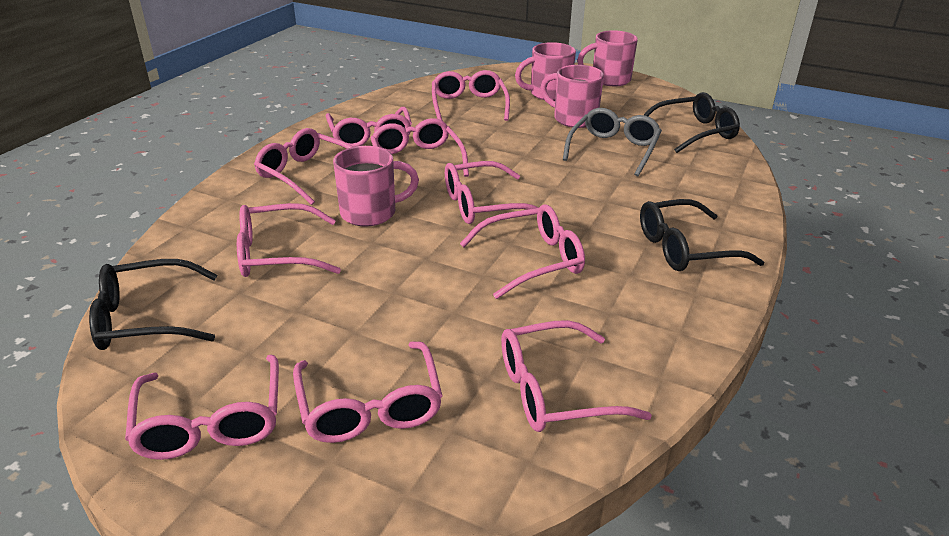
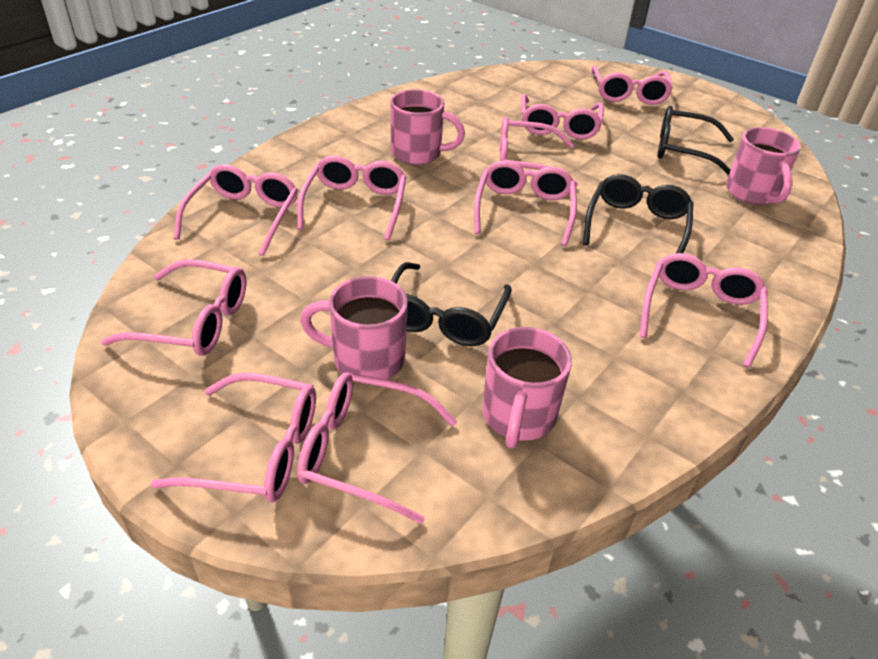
grey glasses: 1 -> 0

